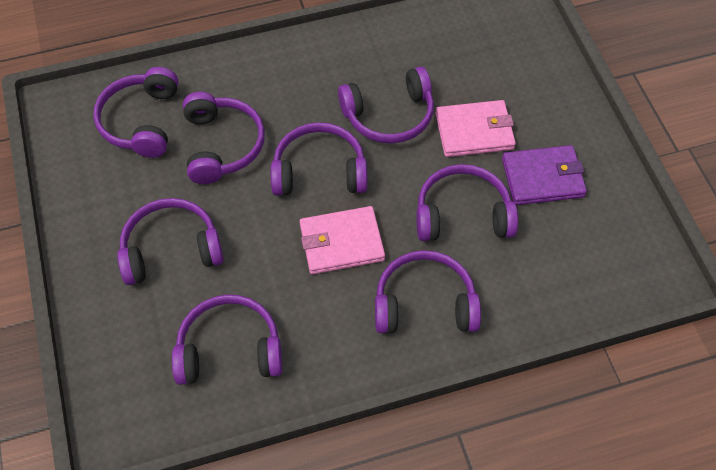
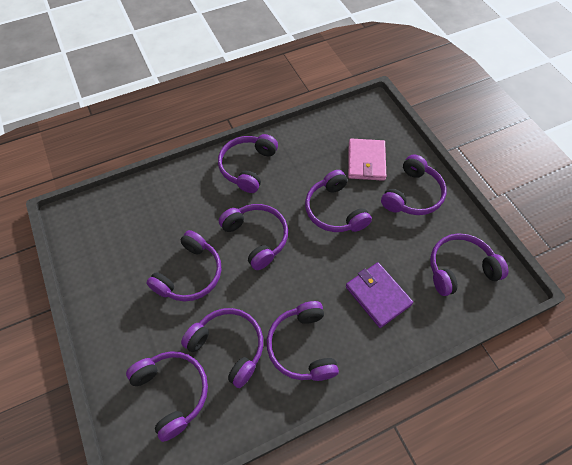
pink wallet: 2 -> 1
purple headphones: 8 -> 9

